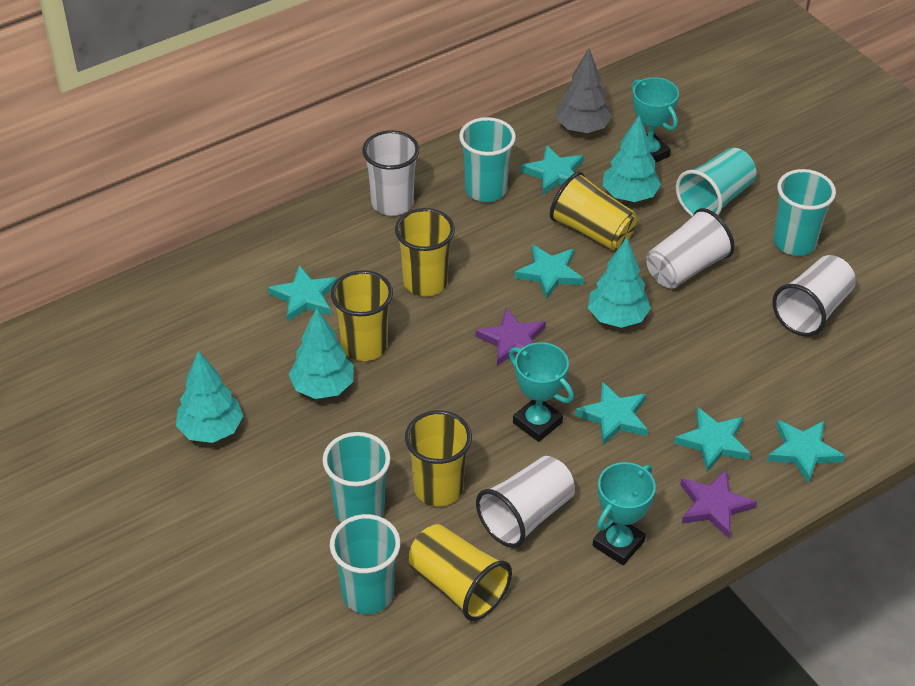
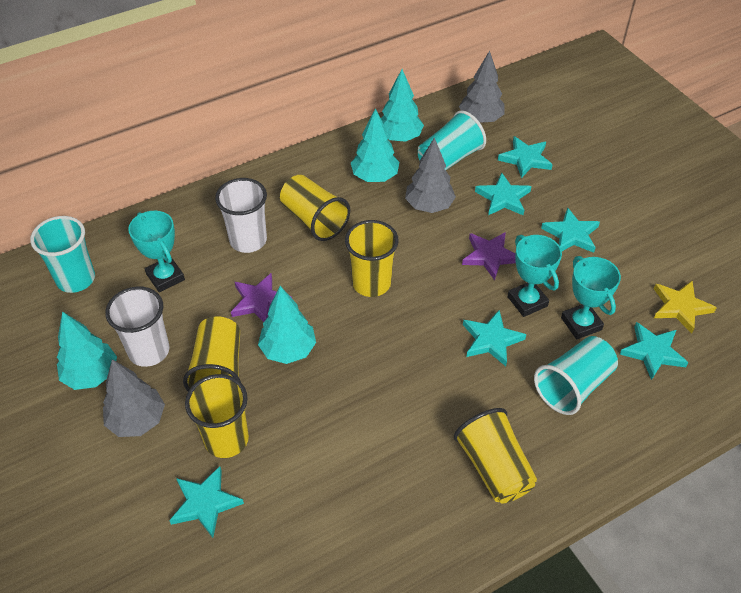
grey tree: 1 -> 3
turquoise cup: 5 -> 3
white cup: 4 -> 2
yellow star: 0 -> 1

